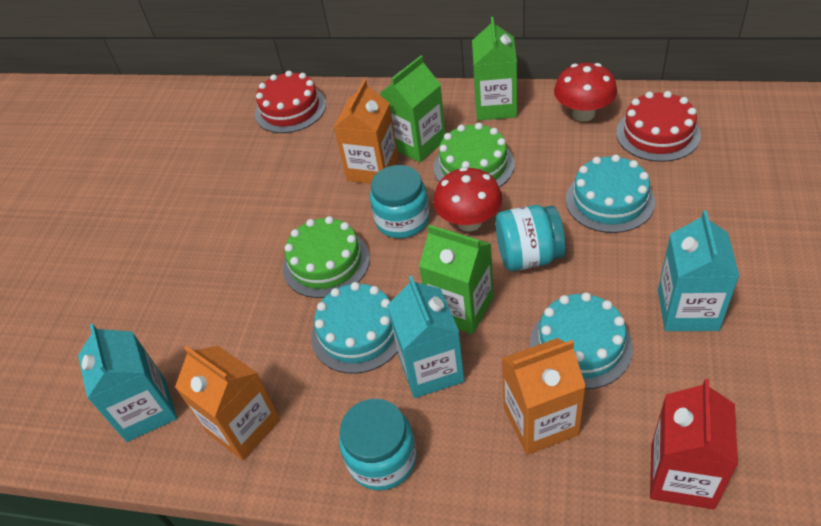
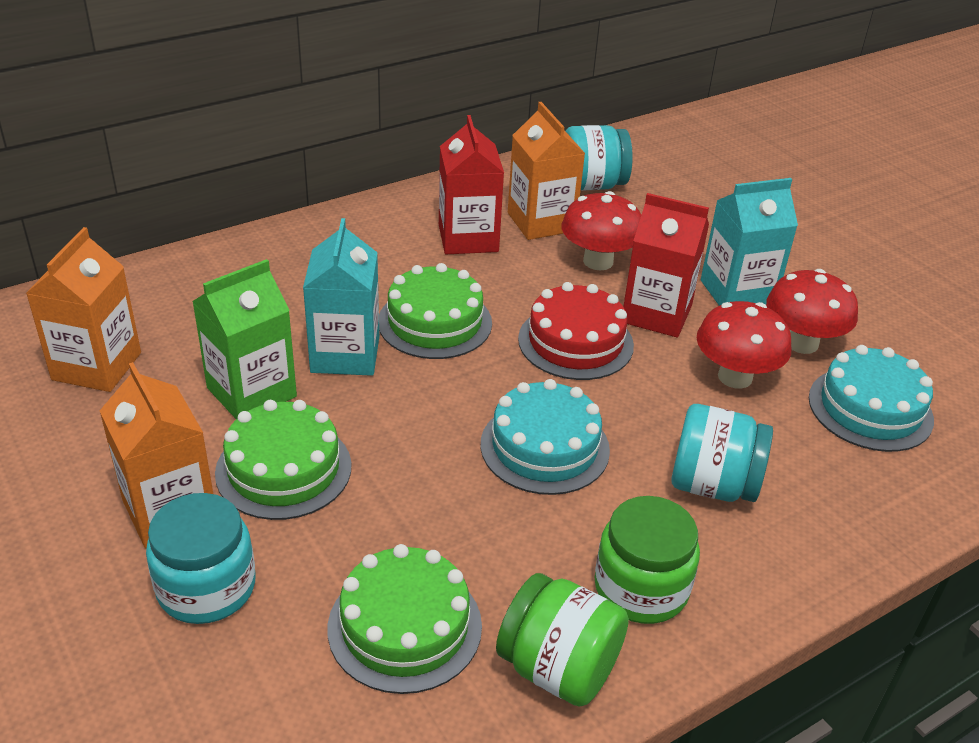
green cake: 2 -> 3
green carton: 3 -> 1
green jar: 0 -> 2
red cake: 2 -> 1
red carton: 1 -> 2
red mushroom: 2 -> 3
turquoise cake: 3 -> 2
turquoise carton: 3 -> 2

